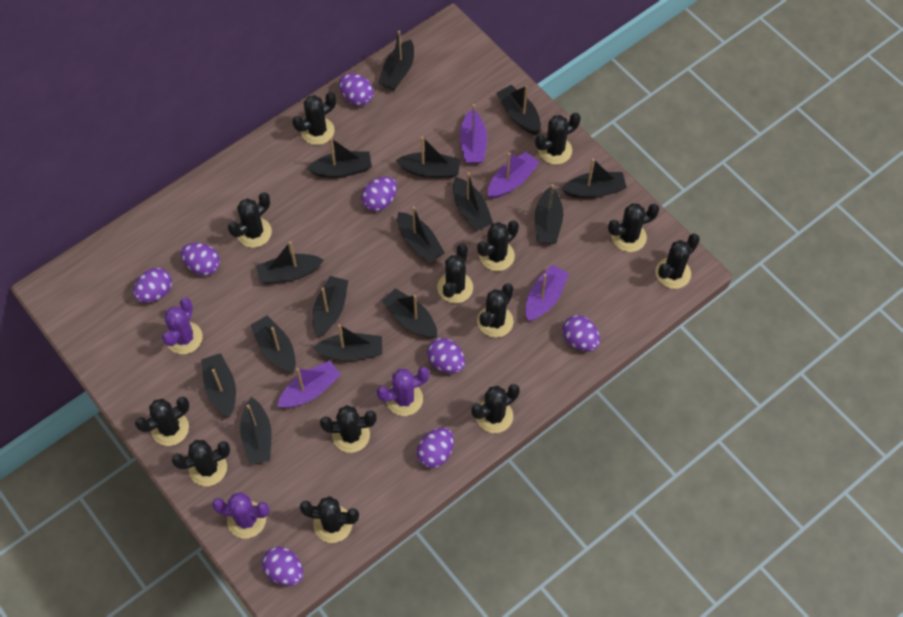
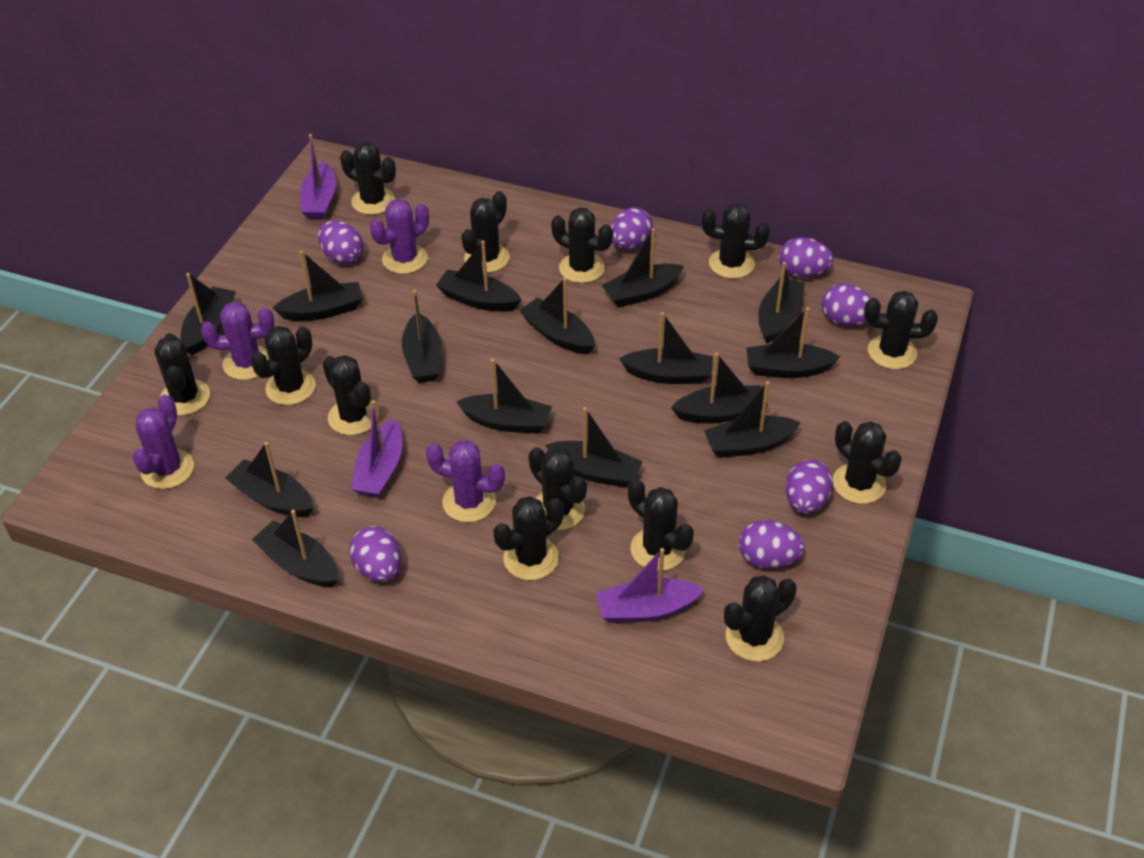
purple boat: 4 -> 3
purple cactus: 3 -> 4
purple egg: 8 -> 7

